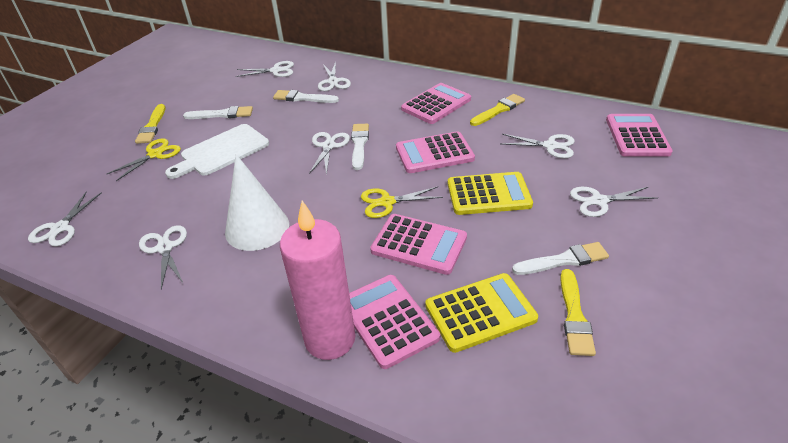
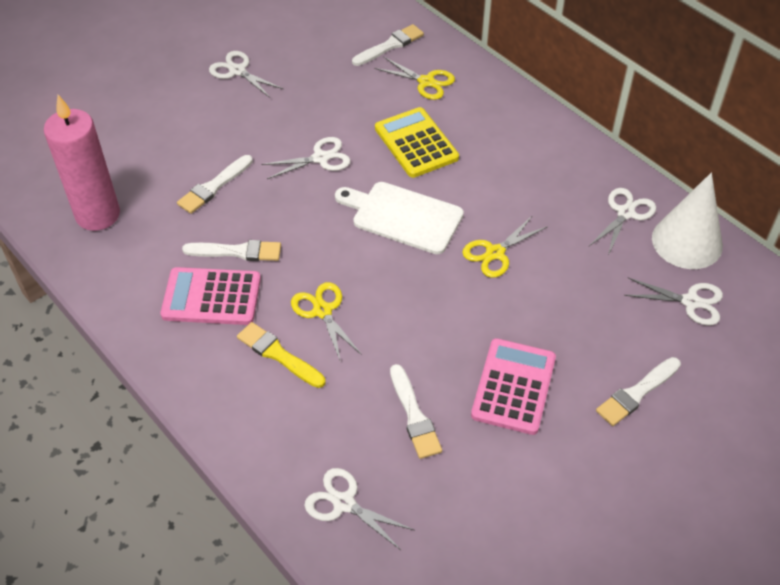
pink calculator: 5 -> 2
white brush: 4 -> 5
white scissors: 7 -> 5
yellow brush: 3 -> 1
yellow calculator: 2 -> 1
yellow scissors: 2 -> 3

